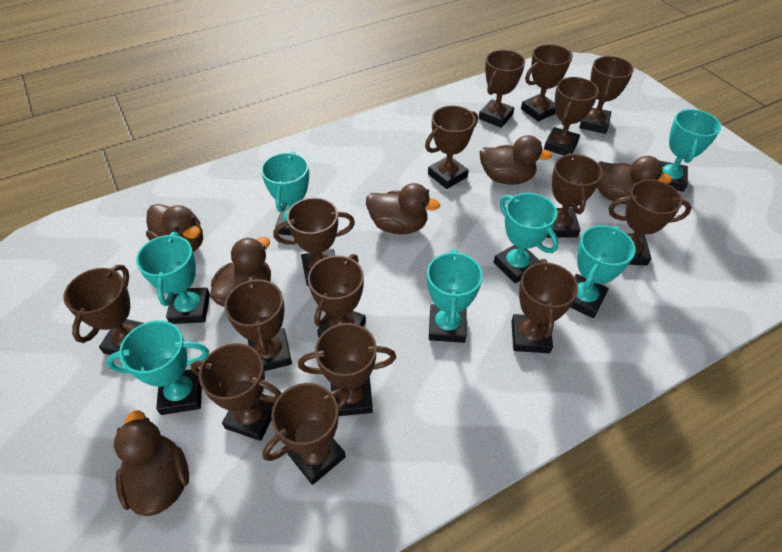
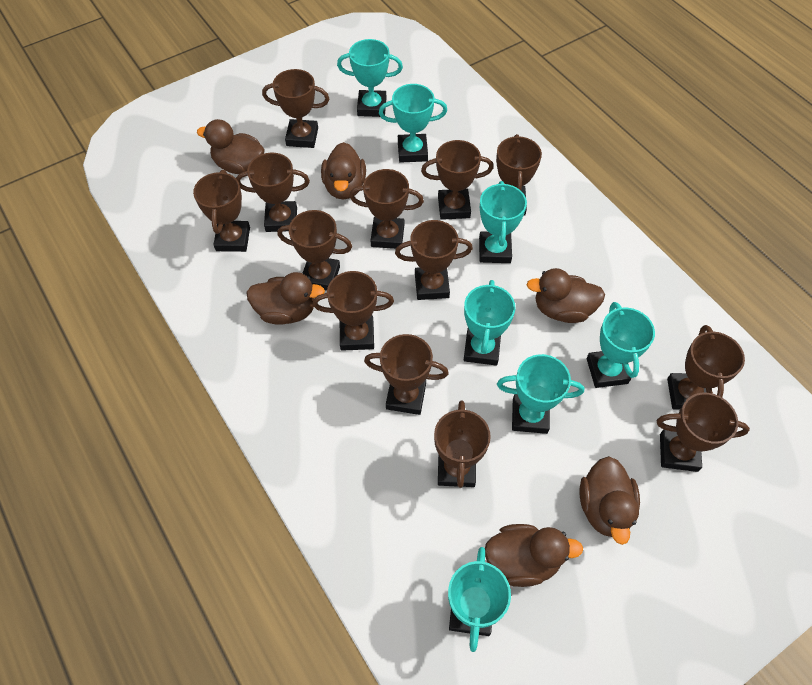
brown trophy: 15 -> 13

